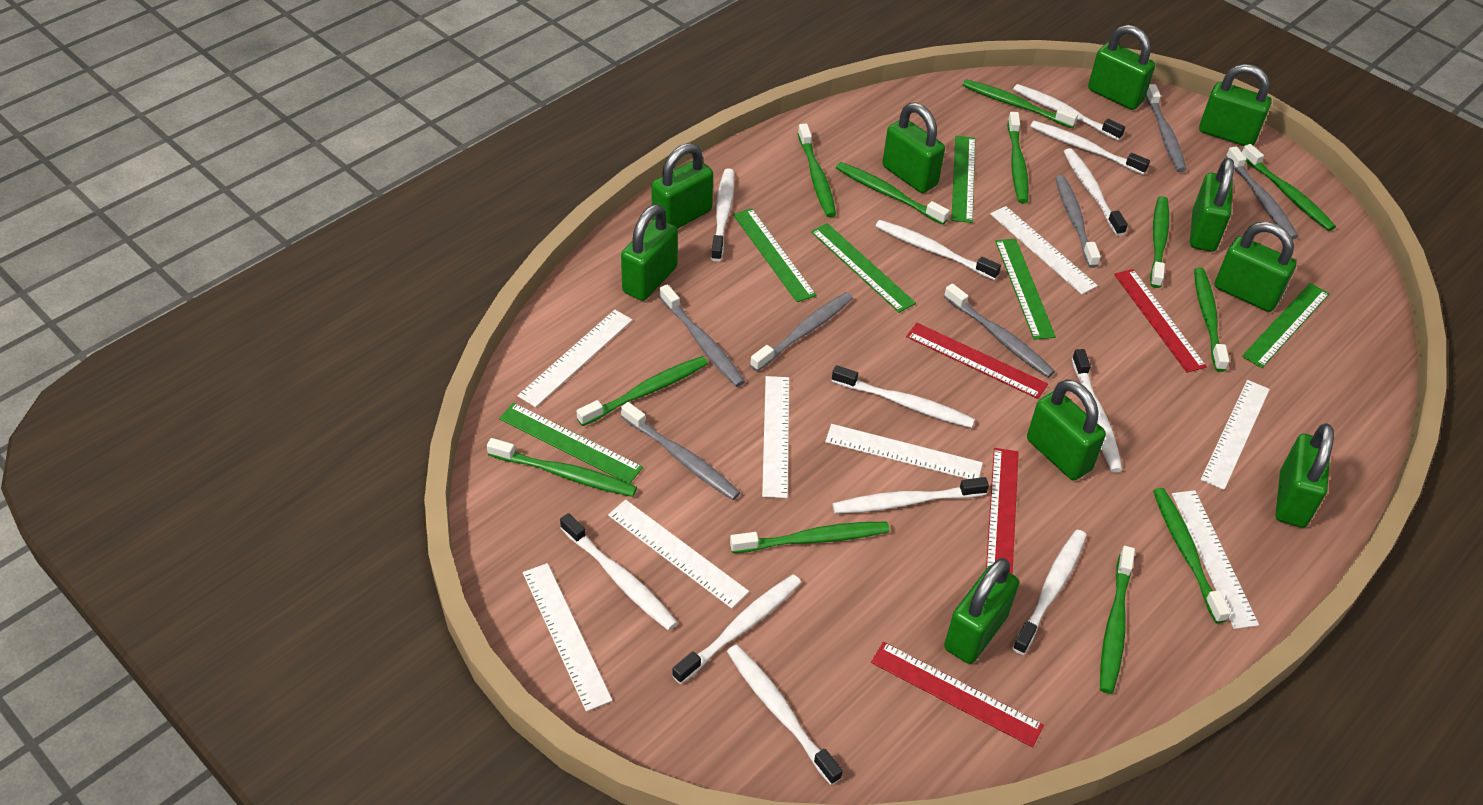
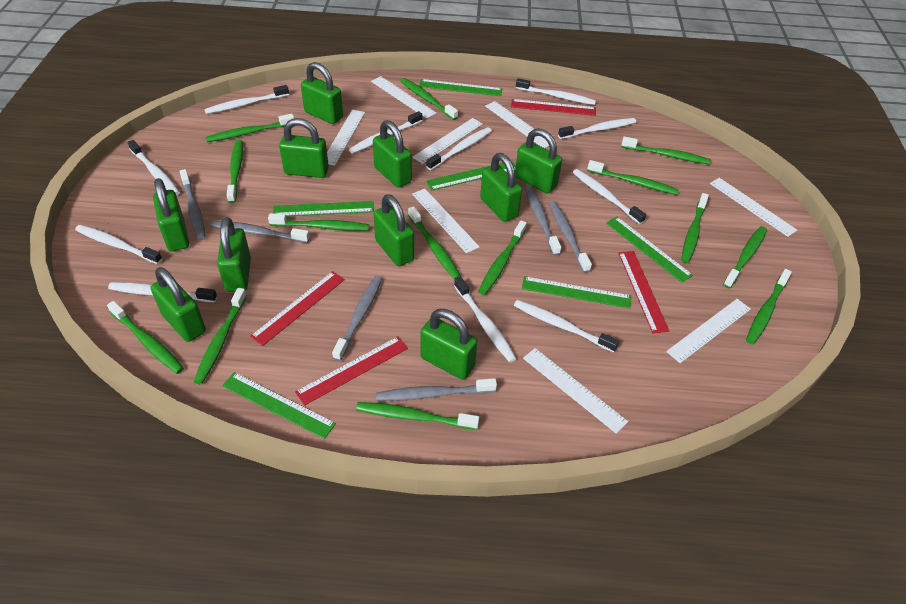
green toothbrush: 12 -> 14
grey toothbrush: 7 -> 6
white toothbrush: 12 -> 11

